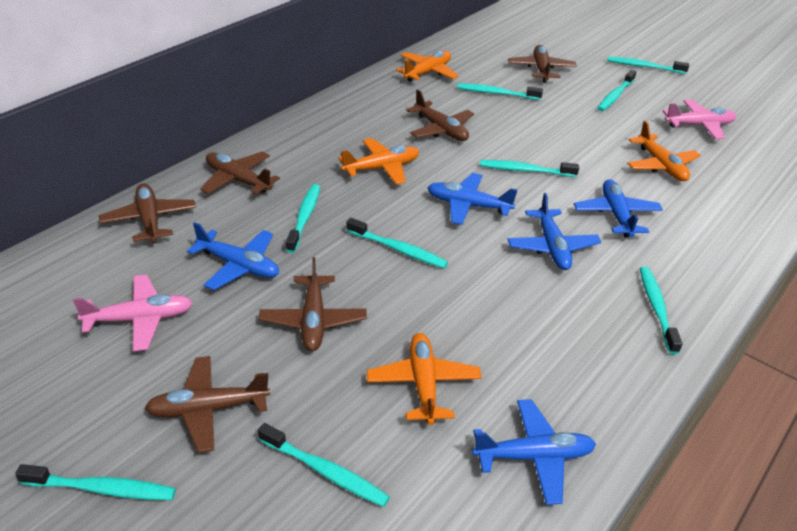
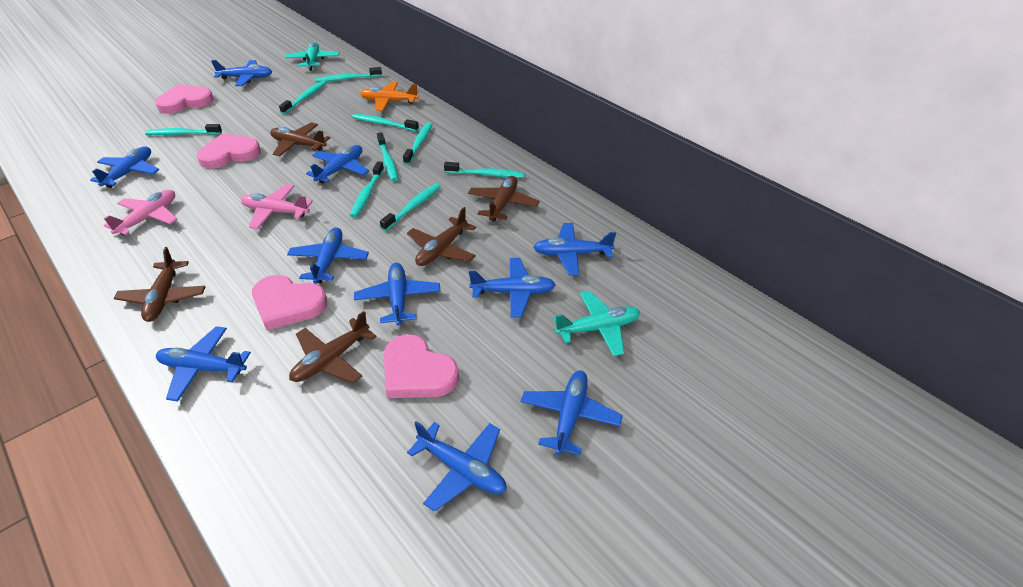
blue plane: 5 -> 10
brown plane: 6 -> 5
orange plane: 4 -> 1
pink heart: 0 -> 4
turquoise plane: 0 -> 2

